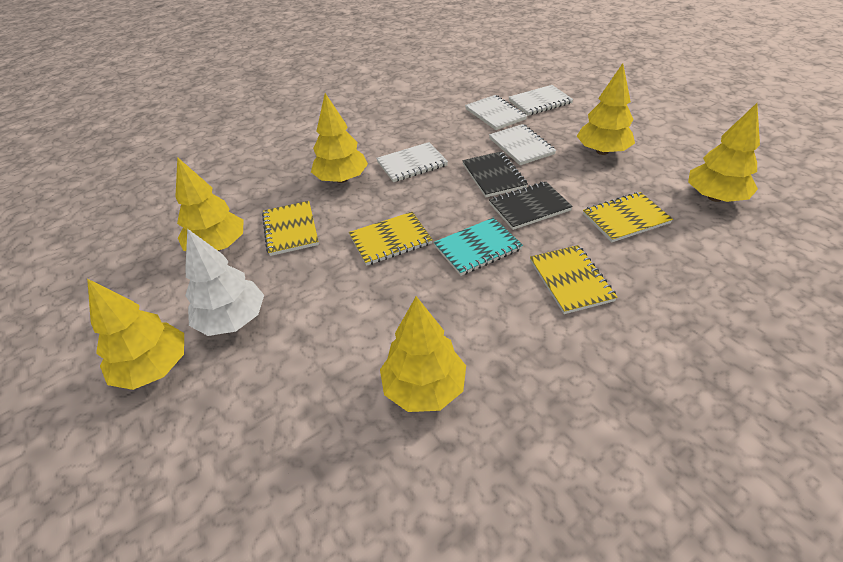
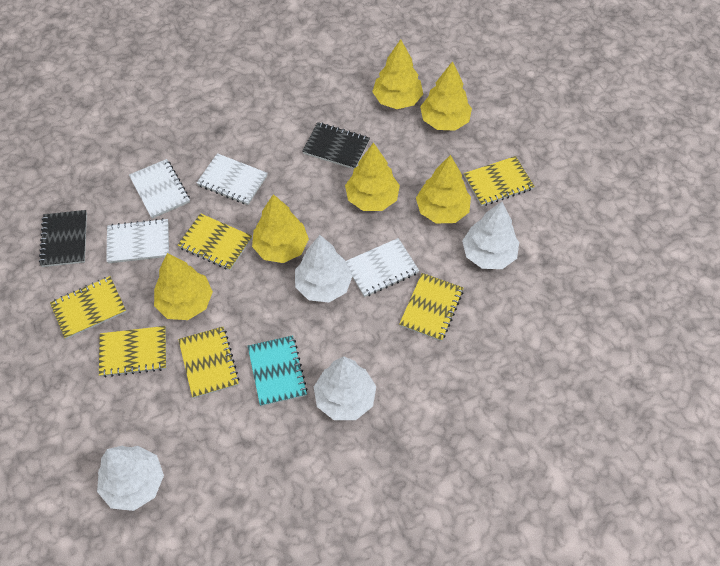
white tree: 1 -> 4
yellow notebook: 4 -> 6

